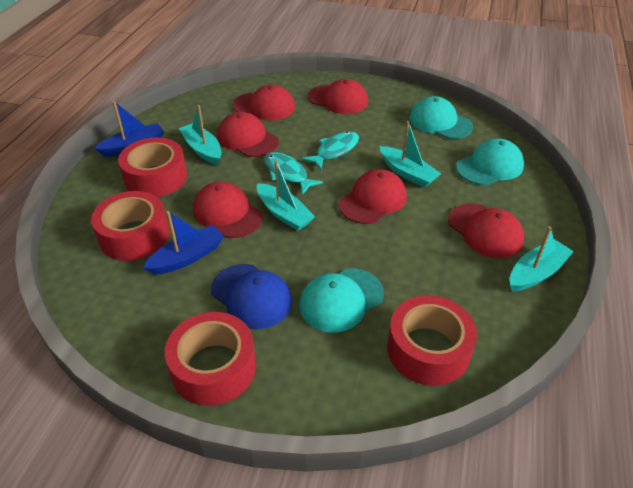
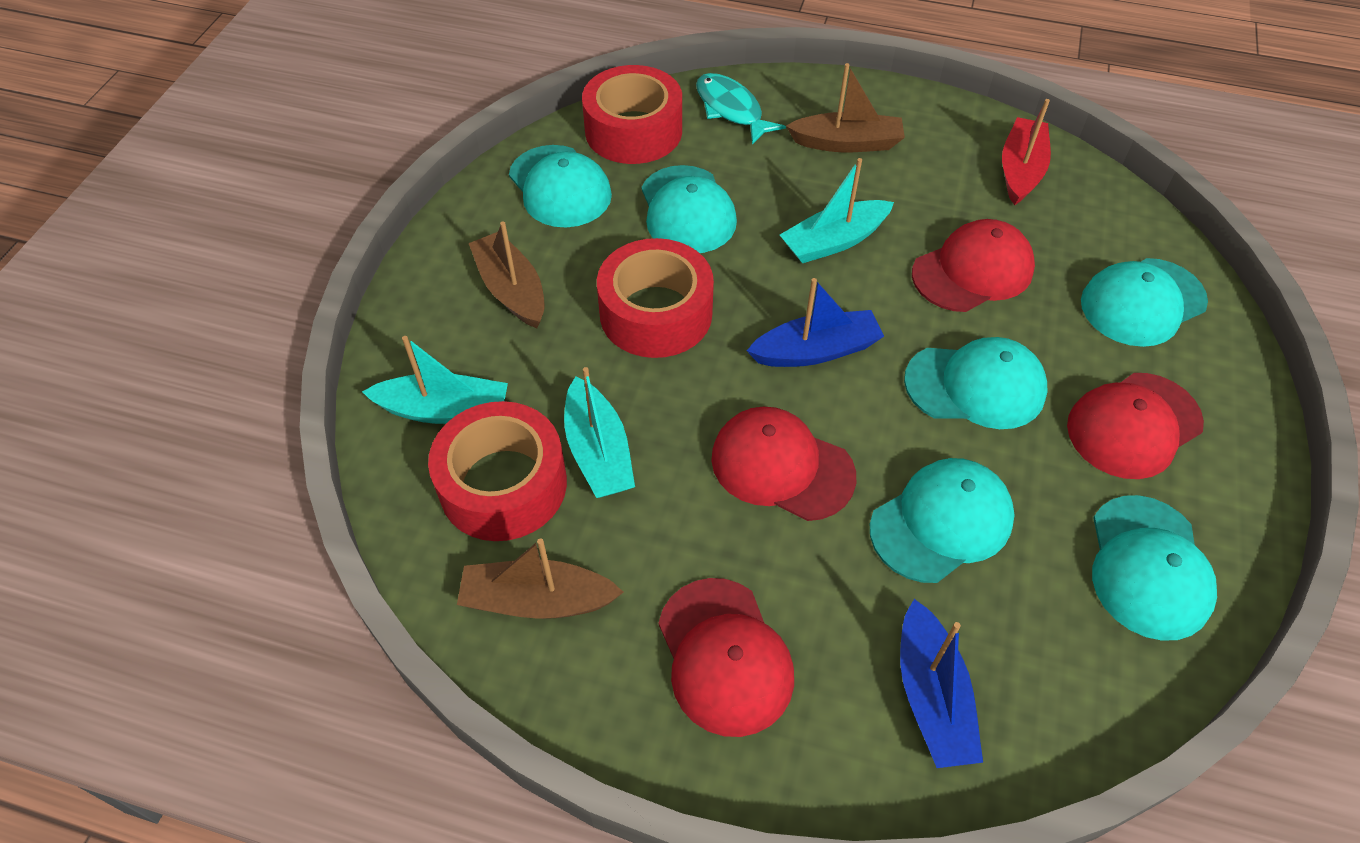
blue cap: 1 -> 0
brown boat: 0 -> 3
red boat: 0 -> 1
red cap: 6 -> 4
red tape: 4 -> 3
turquoise boat: 4 -> 3
turquoise cap: 3 -> 6
turquoise fish: 2 -> 1

